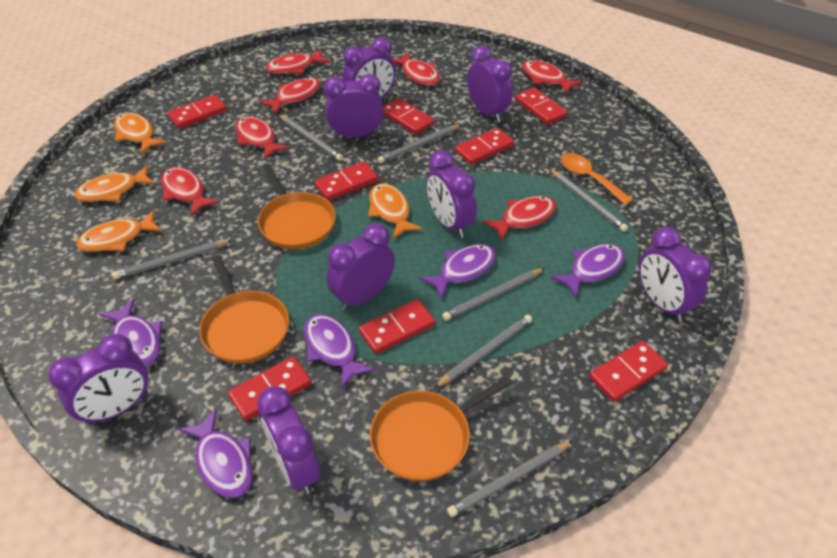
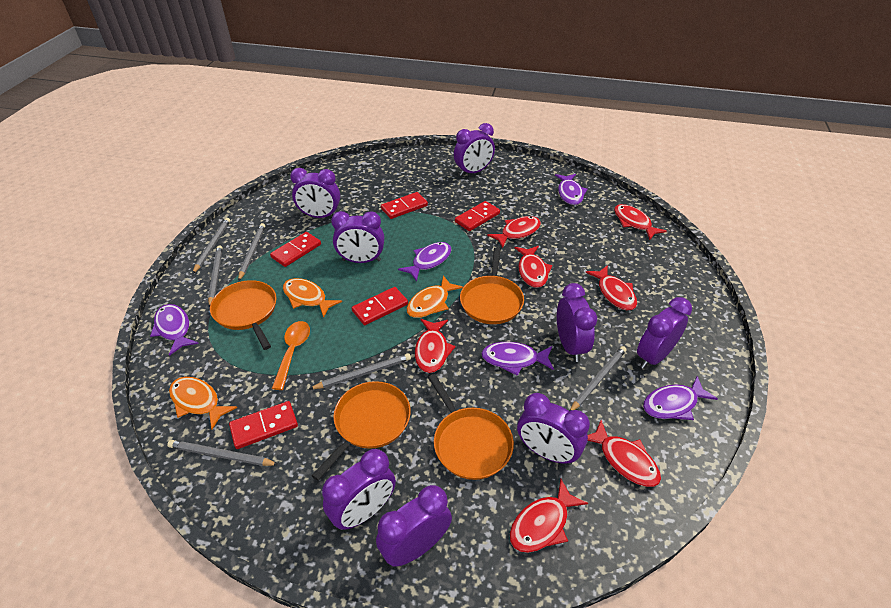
grey pencil: 7 -> 6
orange fish: 4 -> 3
orange pan: 3 -> 4
red domino: 8 -> 5

